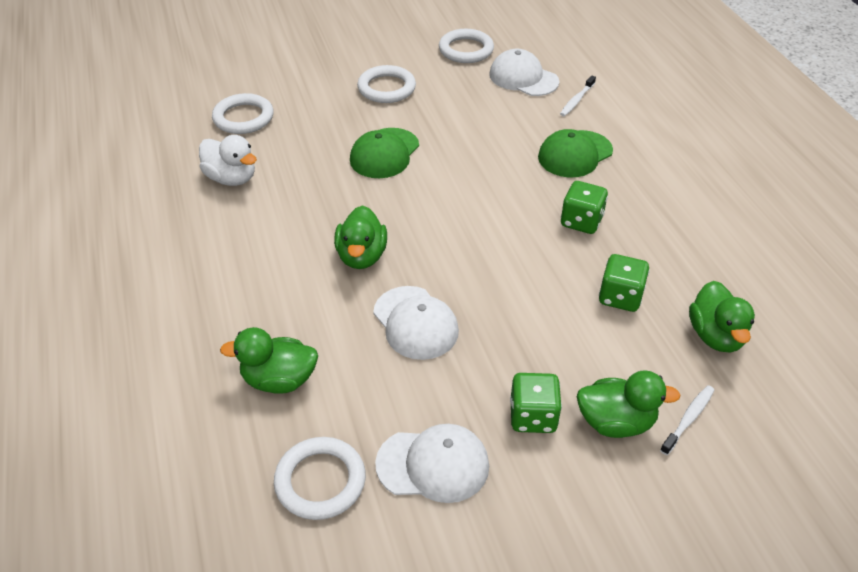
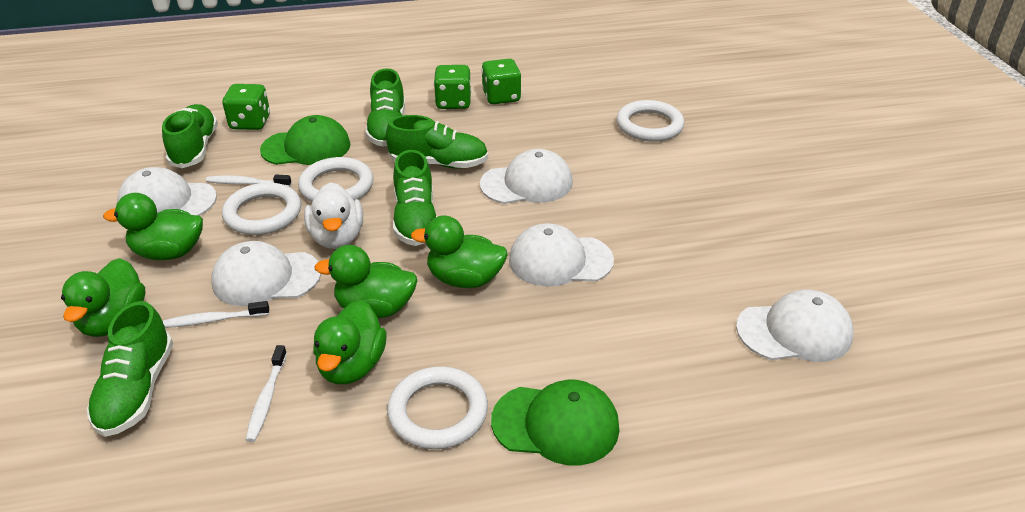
green duck: 4 -> 5
green shoe: 0 -> 5
white cap: 3 -> 5
white toothbrush: 2 -> 3

